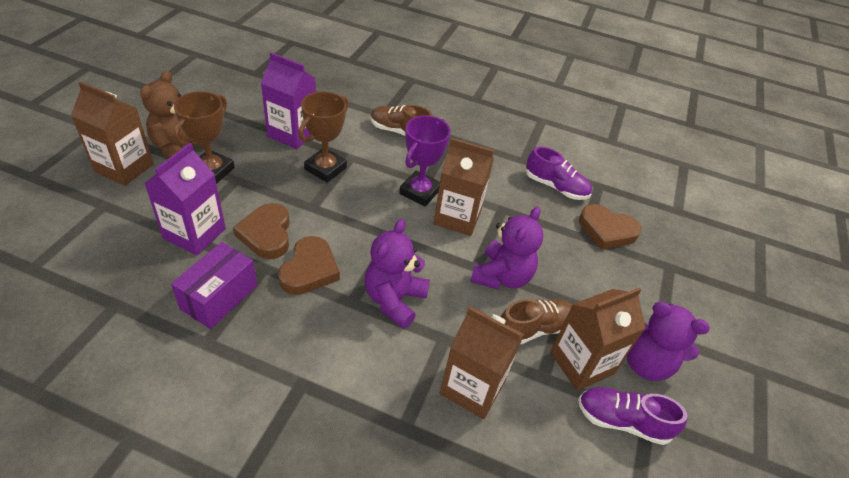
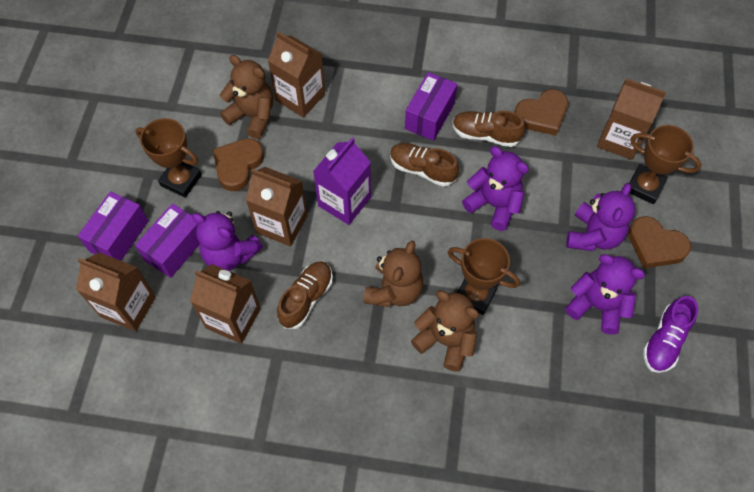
brown carton: 4 -> 5
brown shoe: 2 -> 3
brown teddy bear: 1 -> 3
brown trophy: 2 -> 3
purple box: 1 -> 3
purple carton: 2 -> 1
purple shoe: 2 -> 1
purple teddy bear: 3 -> 4
purple trophy: 1 -> 0

